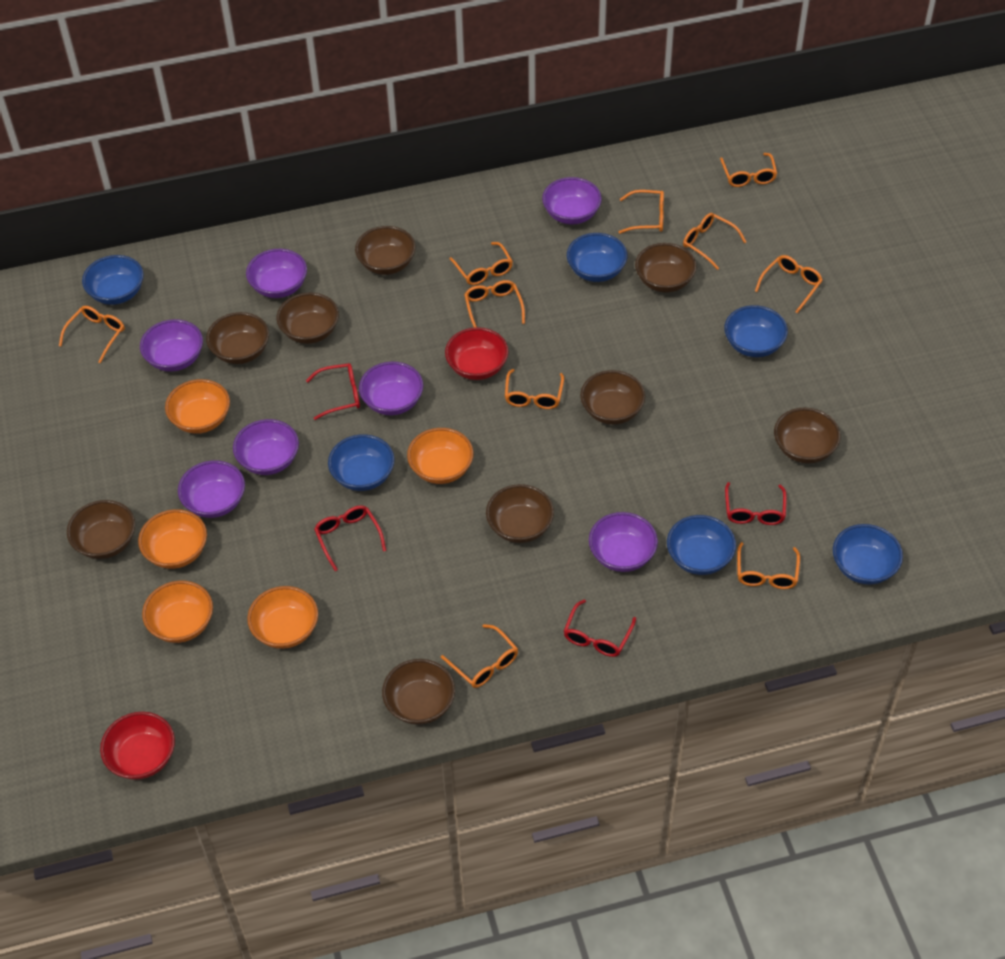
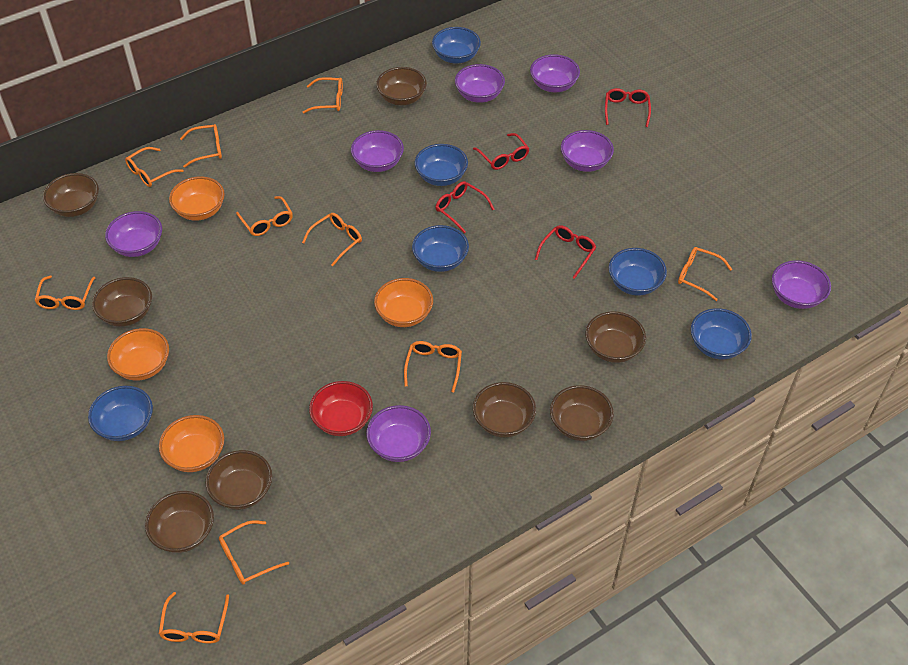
brown bowl: 9 -> 8
orange bowl: 5 -> 4
red bowl: 2 -> 1

